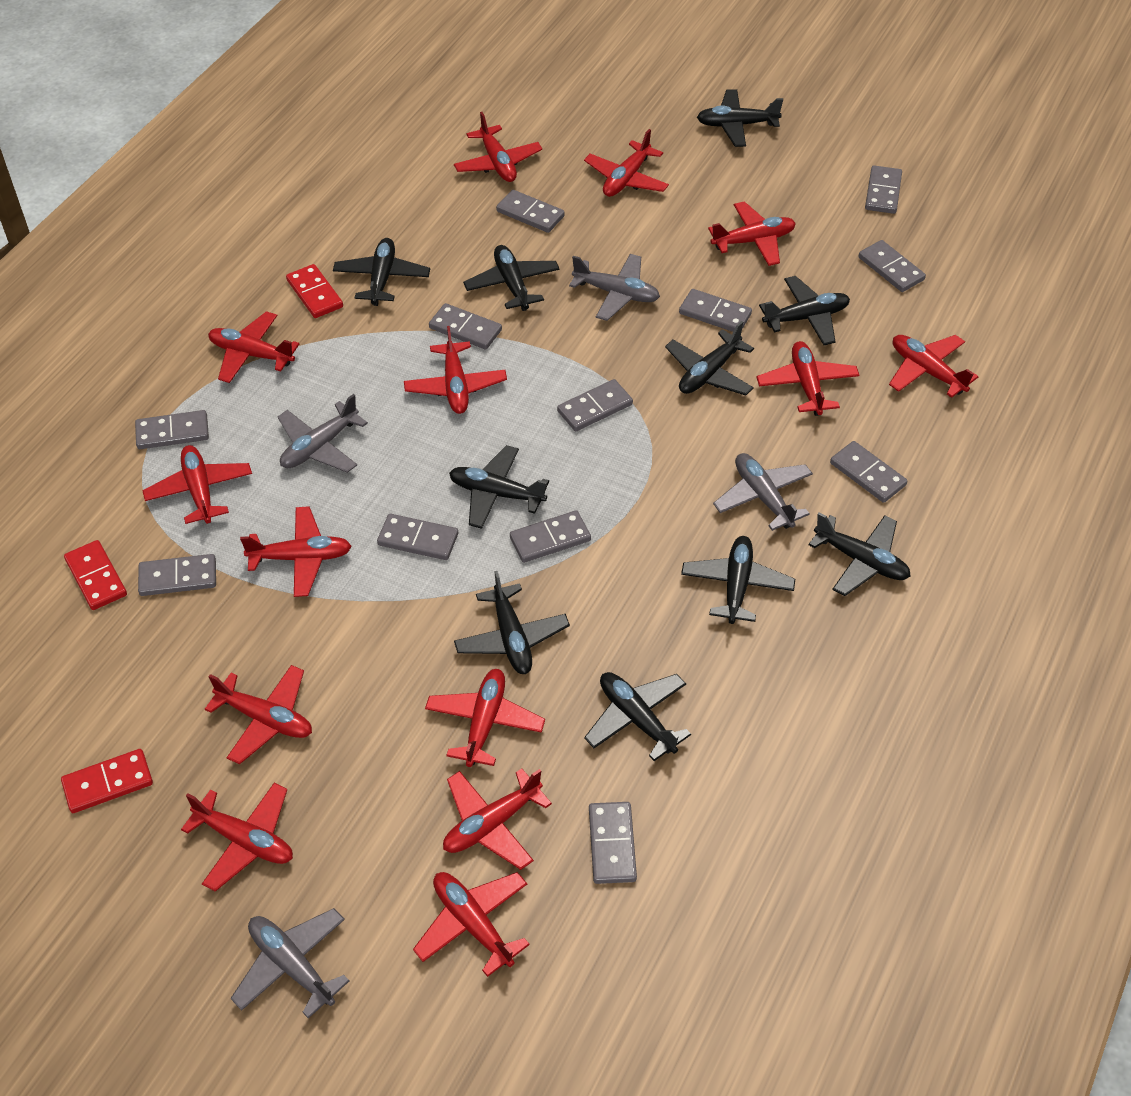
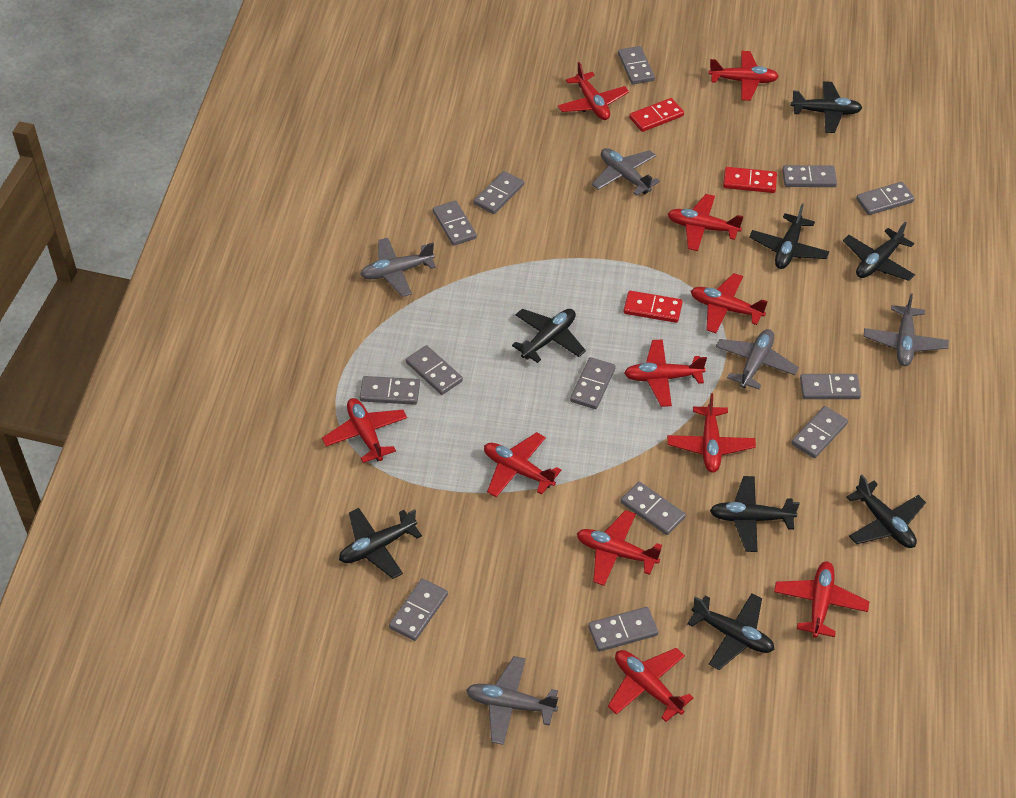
black plane: 10 -> 8
grey domino: 12 -> 13
grey plane: 4 -> 5
red plane: 14 -> 11

